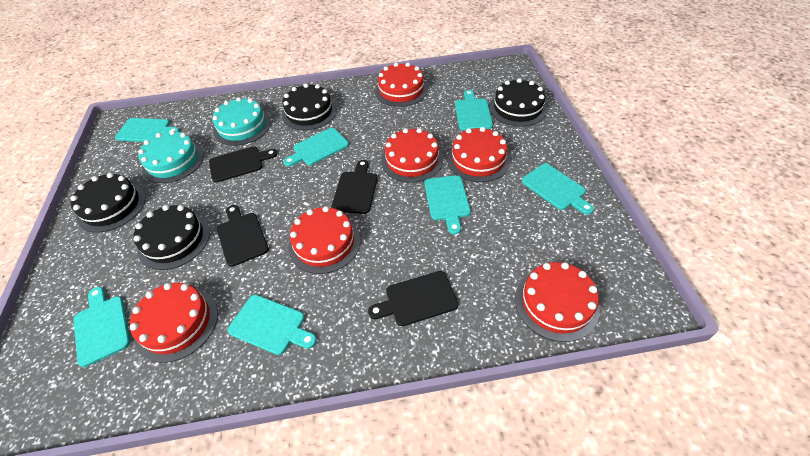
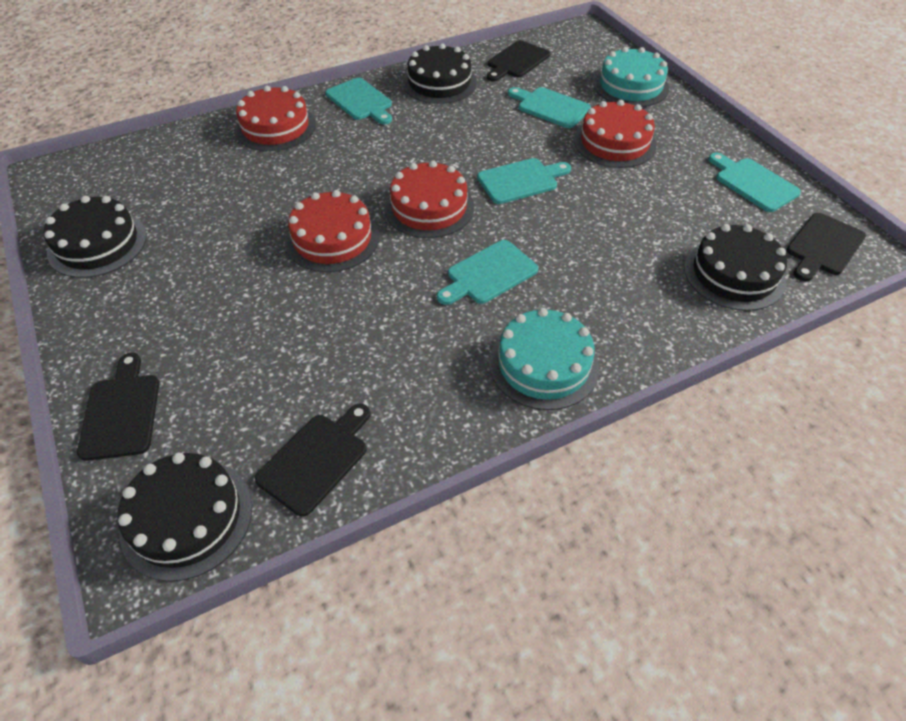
red cake: 6 -> 4
turquoise cutting board: 7 -> 5

